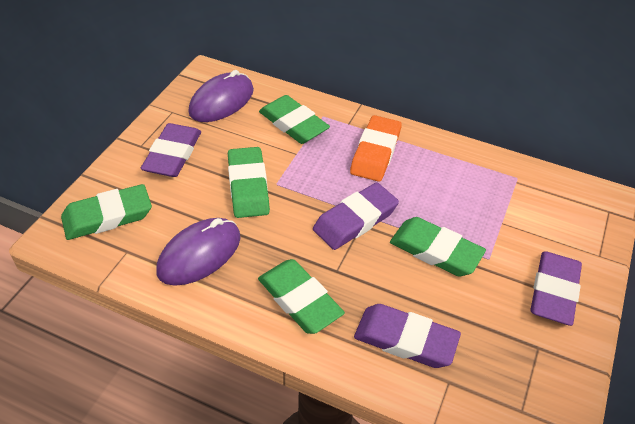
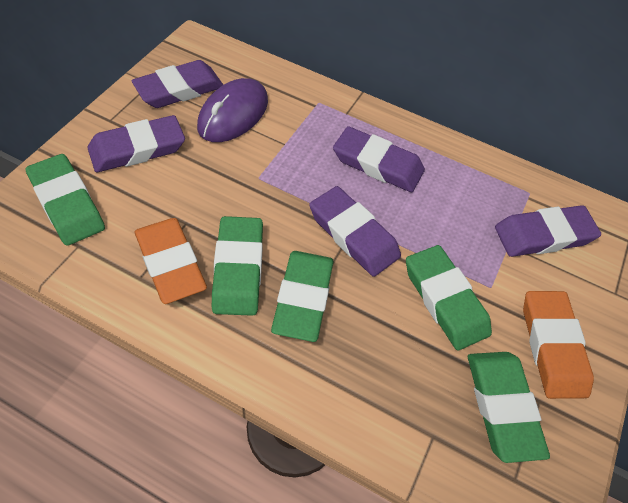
orange eraser: 1 -> 2
purple eraser: 4 -> 5
purple mouse: 2 -> 1

